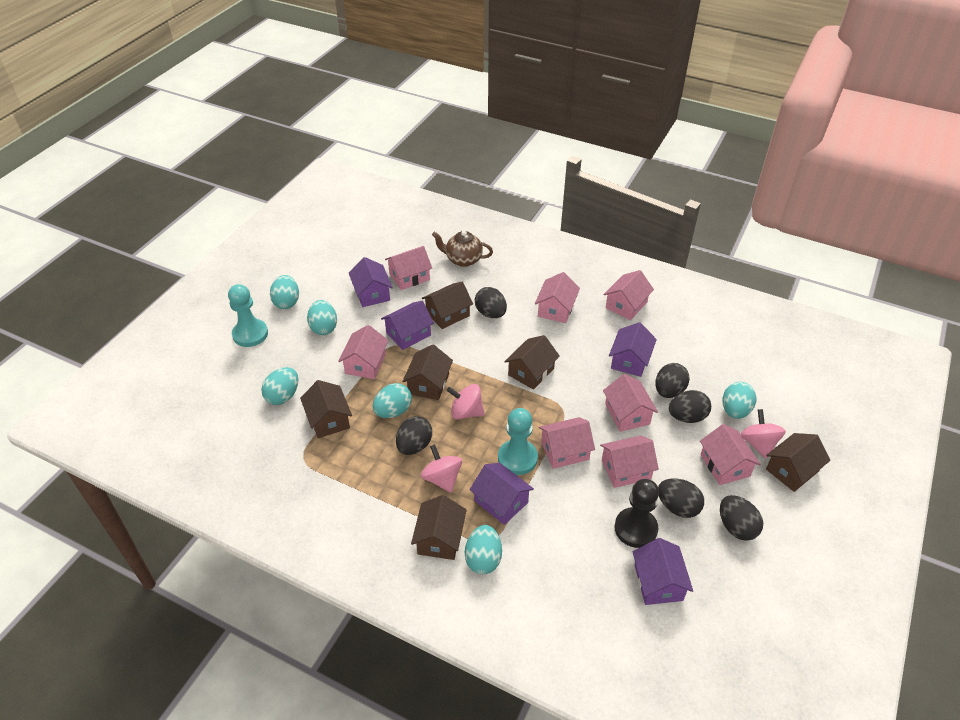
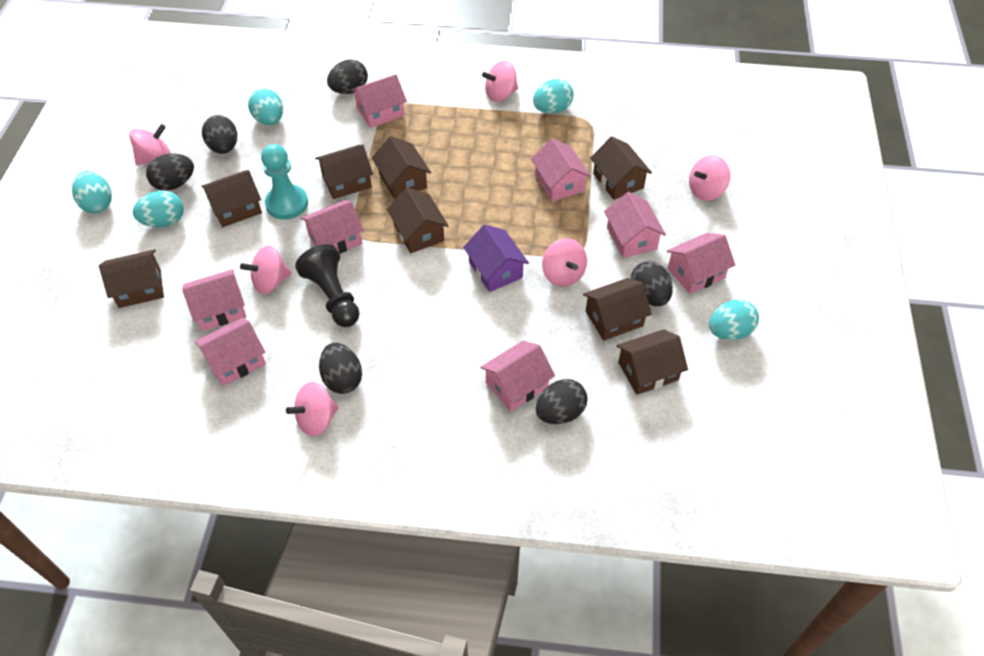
brown house: 6 -> 8
brown teapot: 1 -> 0
pink spinning top: 3 -> 6
purple house: 5 -> 1
turquoise egg: 6 -> 5
turquoise pawn: 2 -> 1

